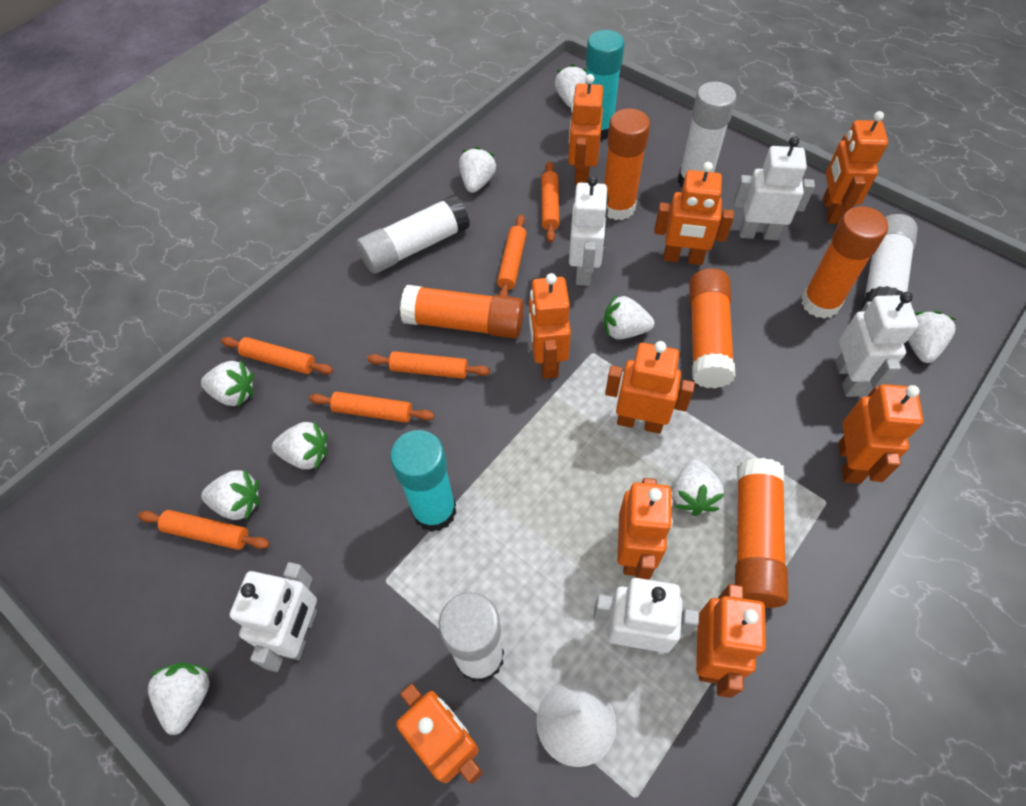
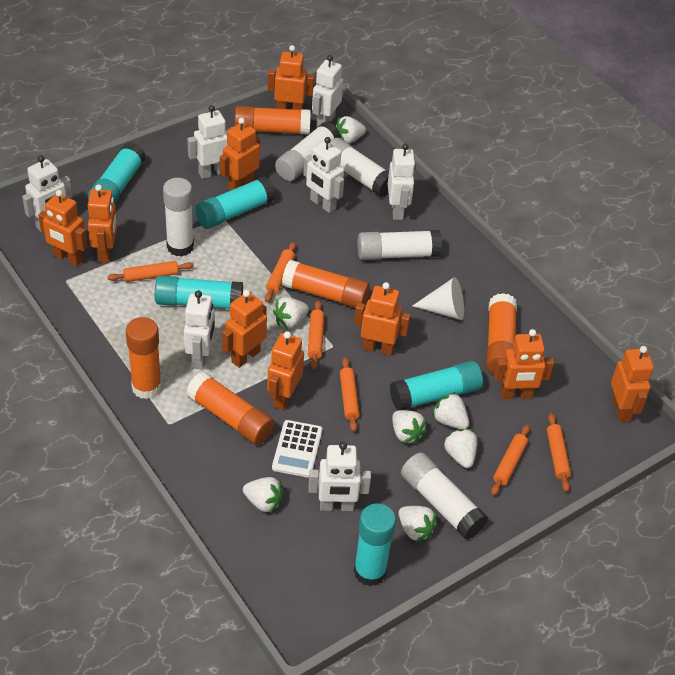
turquoise glue stick: 2 -> 5
white calculator: 0 -> 1
white glue stick: 4 -> 5
white robot: 5 -> 7
white strawberry: 9 -> 7

